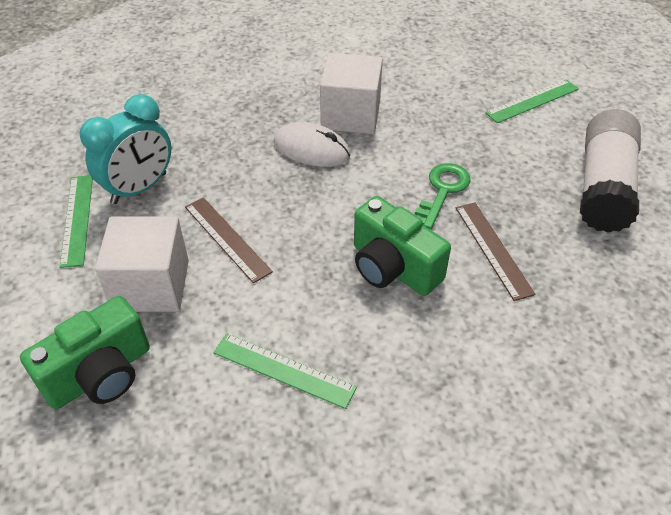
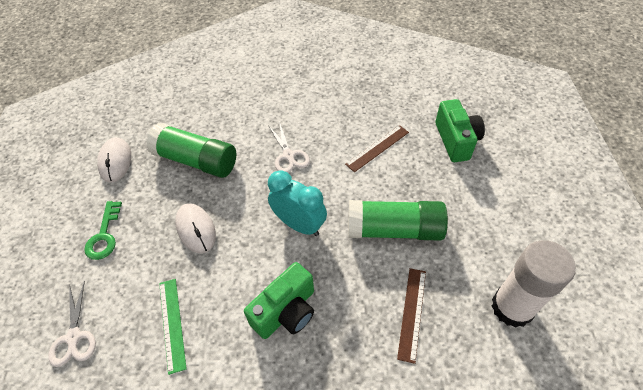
green glue stick: 0 -> 2
green ruler: 3 -> 1
white cube: 2 -> 0
white mouse: 1 -> 2
white scissors: 0 -> 2

